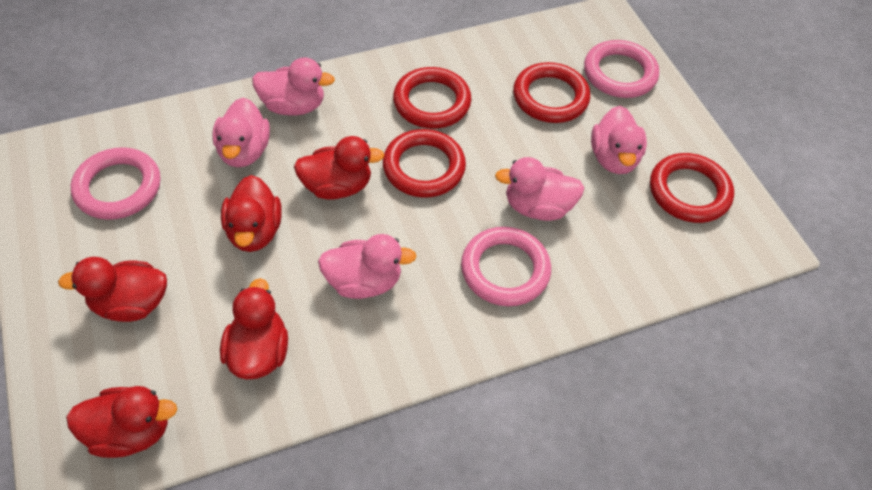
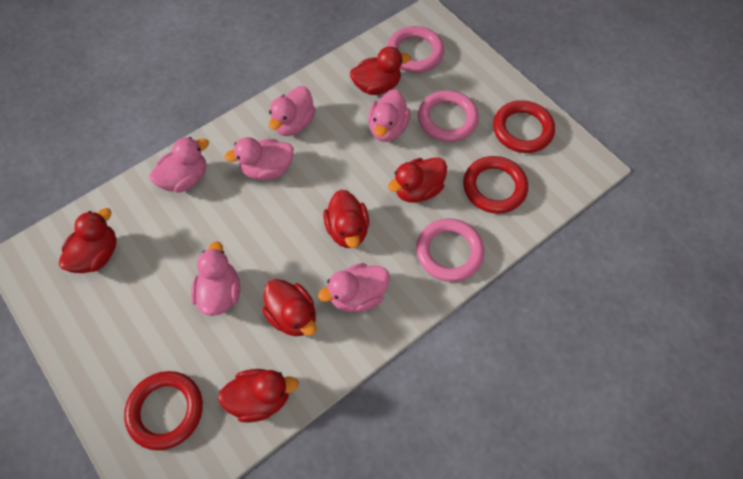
pink duck: 5 -> 6
red duck: 5 -> 6
red ring: 4 -> 3

